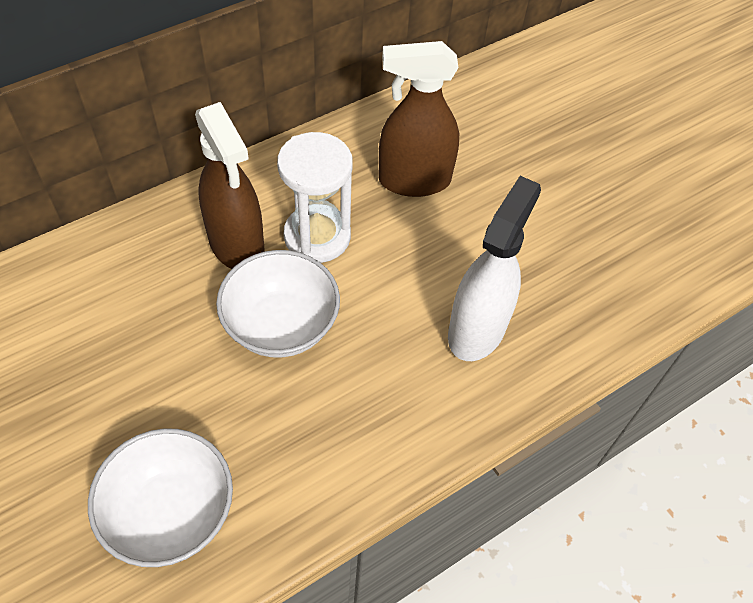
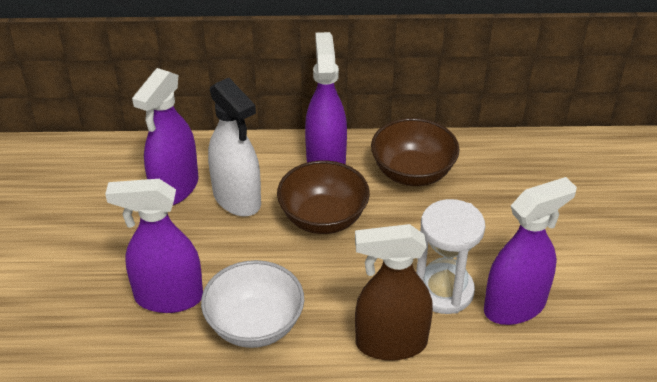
brown bowl: 0 -> 2
brown spray bottle: 2 -> 1
purple spray bottle: 0 -> 4
white bowl: 2 -> 1

